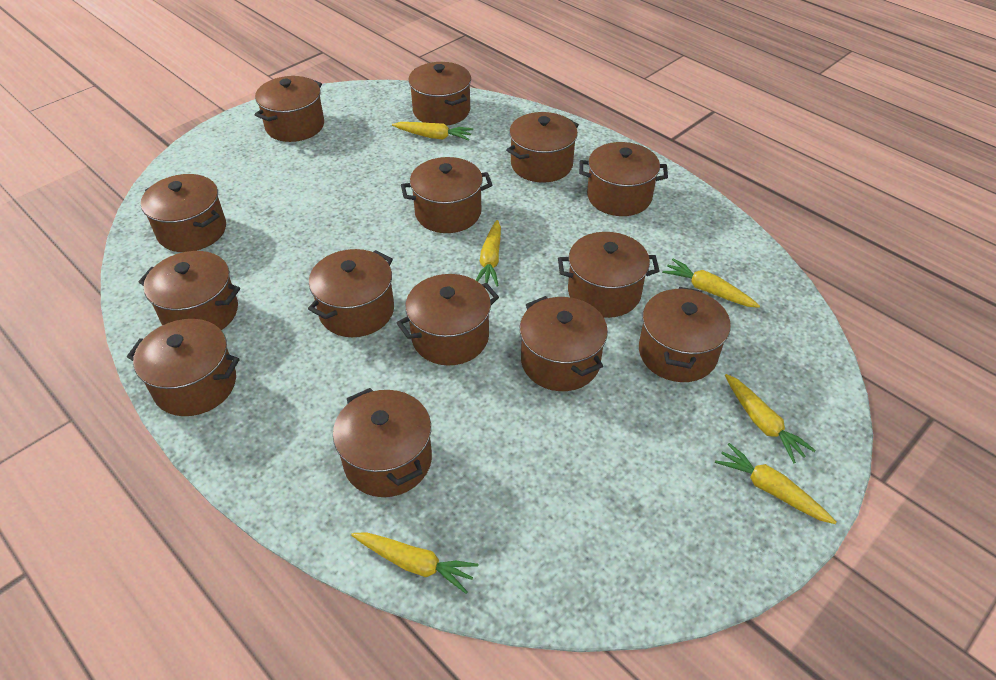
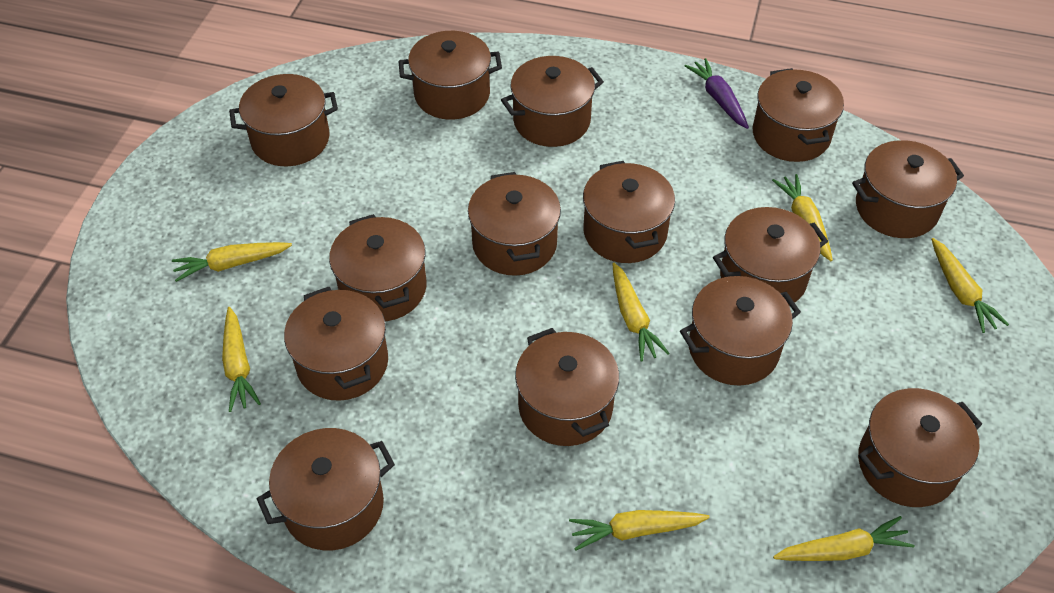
purple carrot: 0 -> 1
yellow carrot: 6 -> 7

